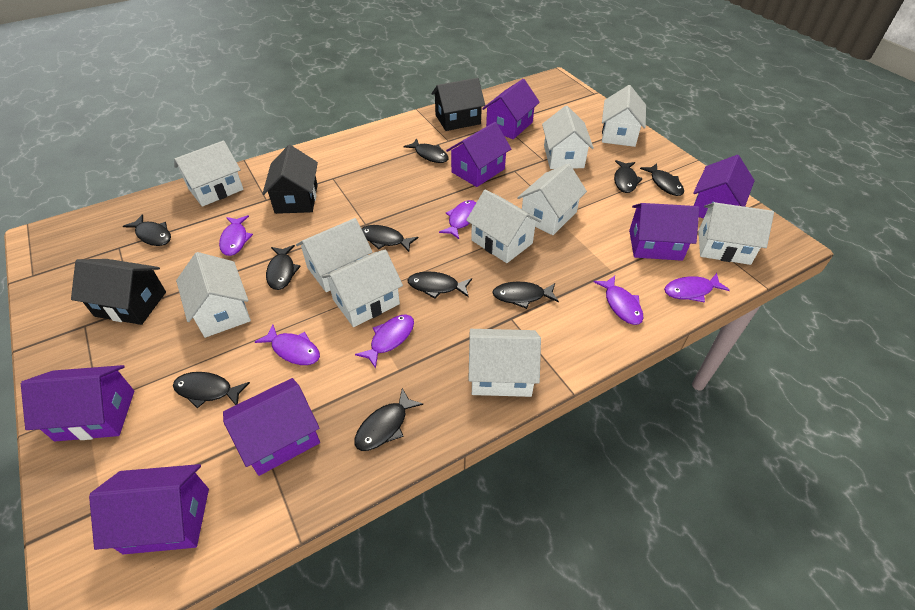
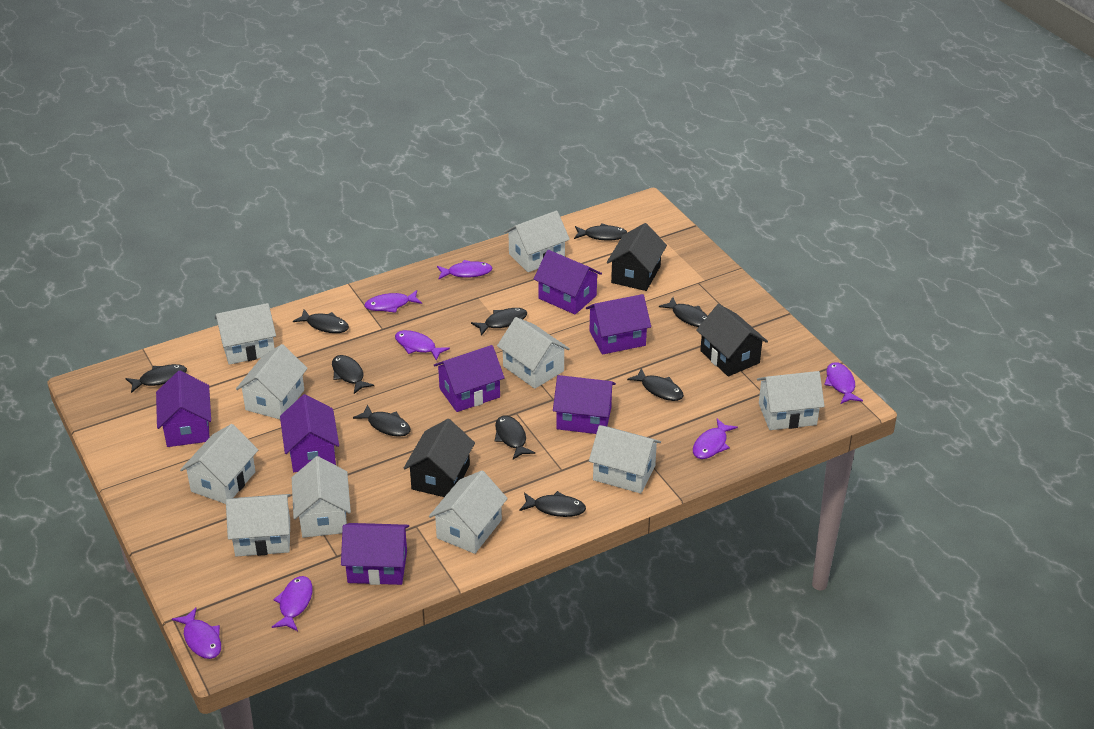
purple fish: 6 -> 7

